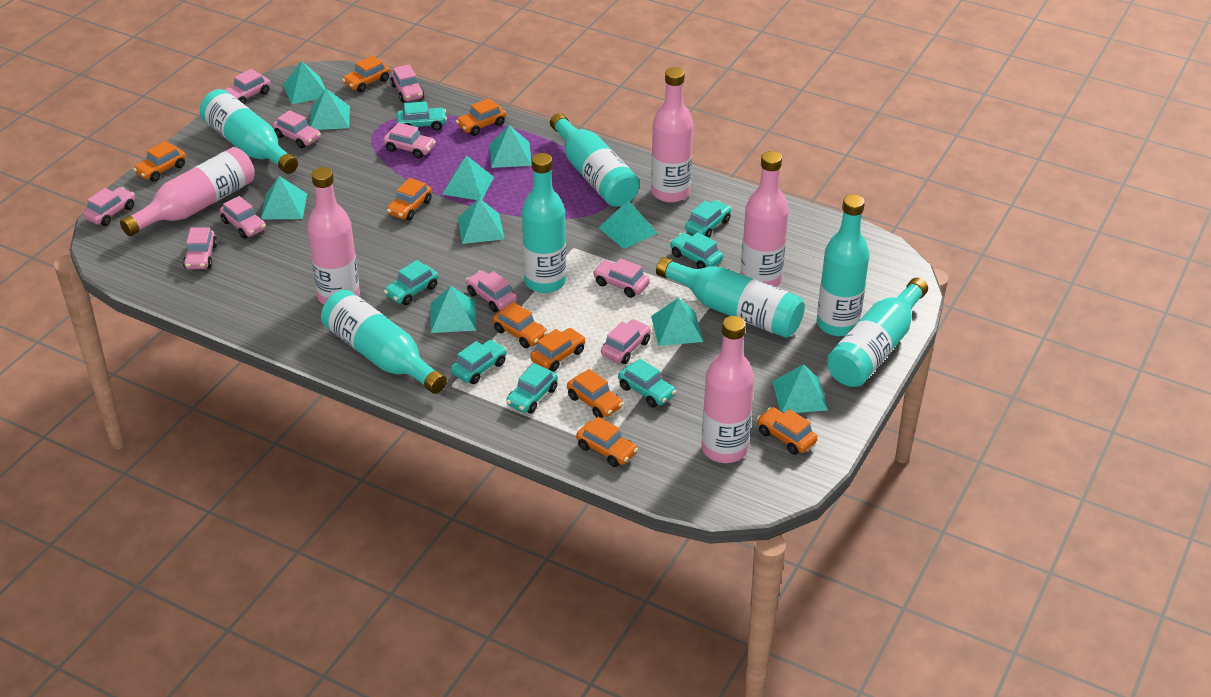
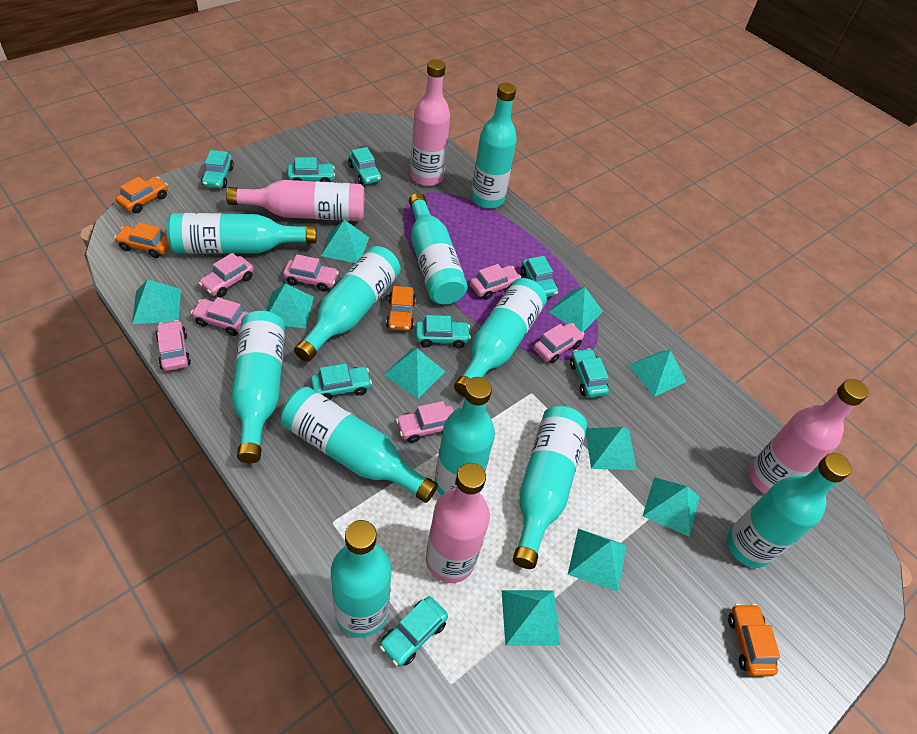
orange car: 9 -> 4
pink bottle: 5 -> 4
pink car: 10 -> 7
turquoise bottle: 7 -> 11
turquoise car: 7 -> 8

